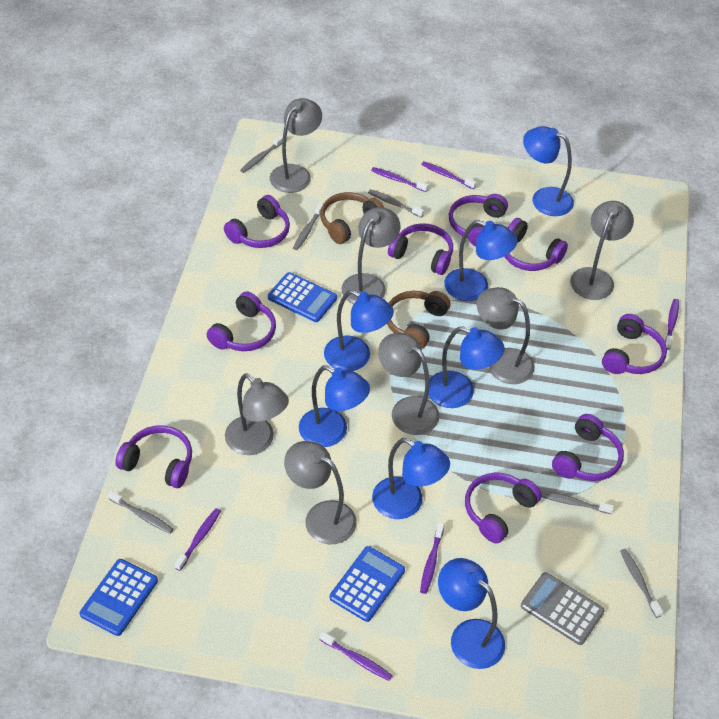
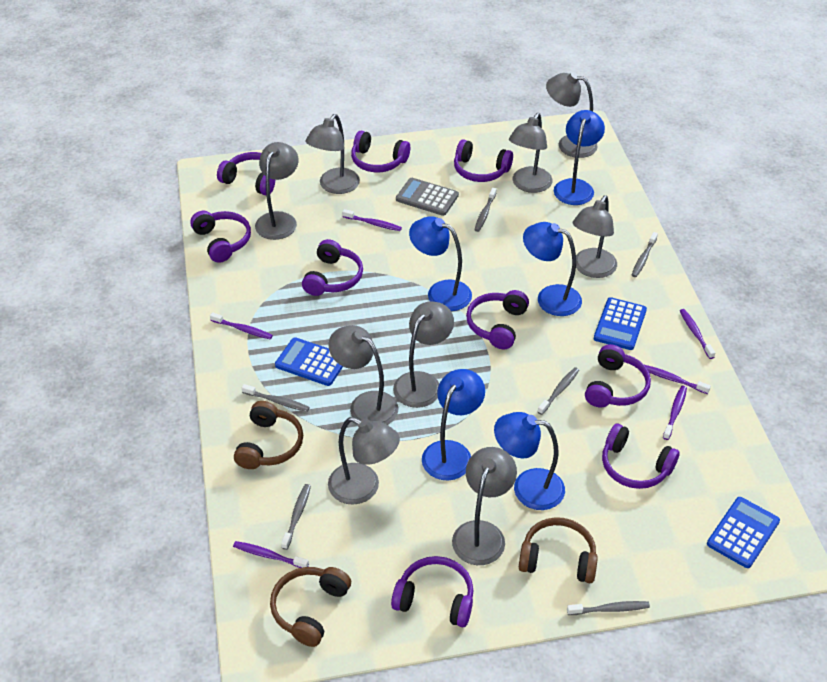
blue lamp: 7 -> 5
brown headphones: 2 -> 3
grey lamp: 7 -> 9

